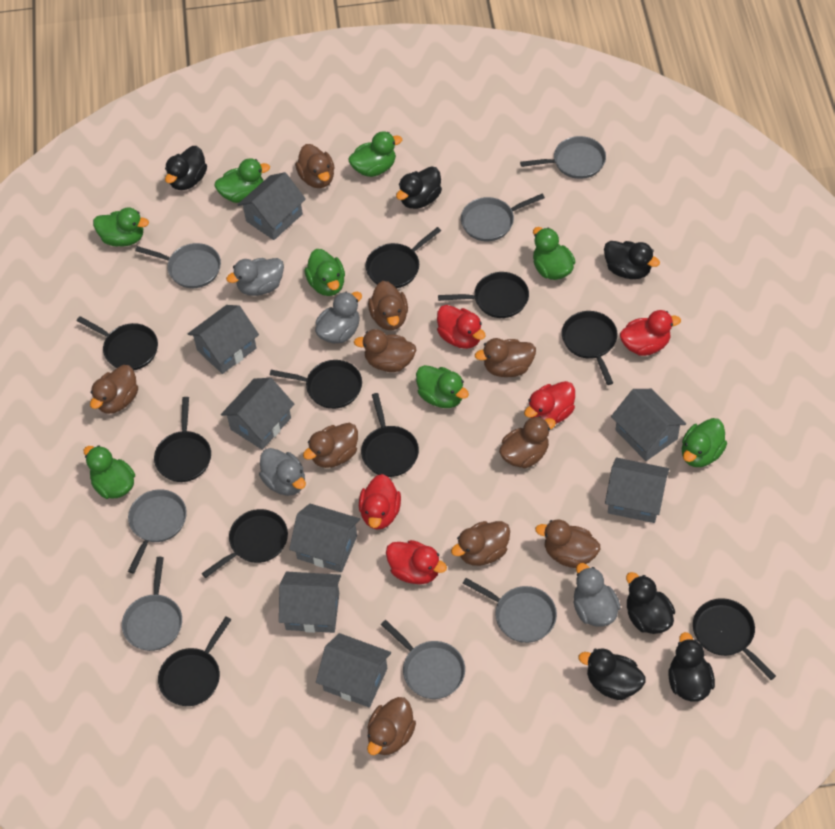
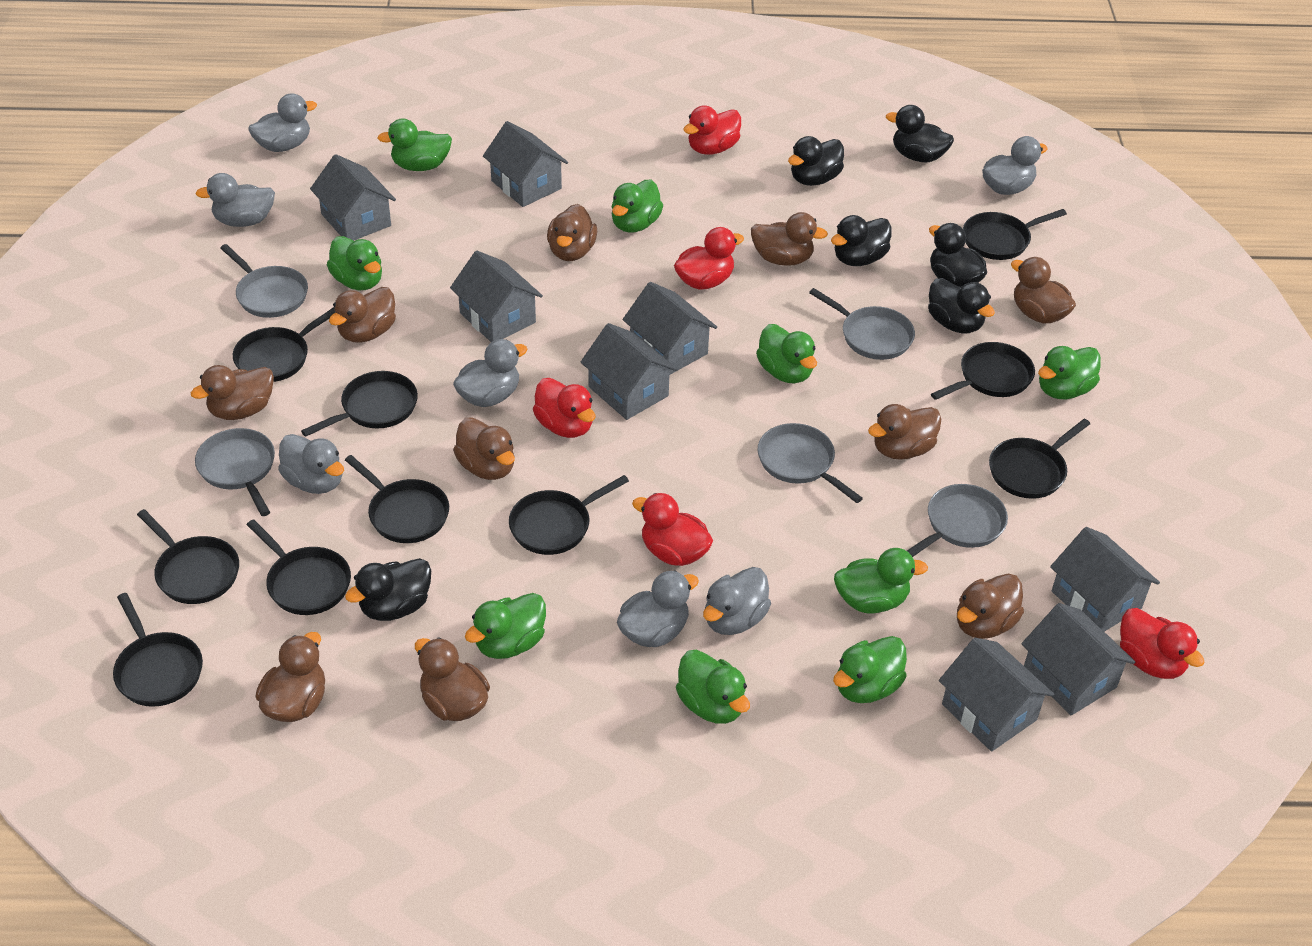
green duck: 8 -> 9
grey duck: 4 -> 7
grey pan: 7 -> 5

